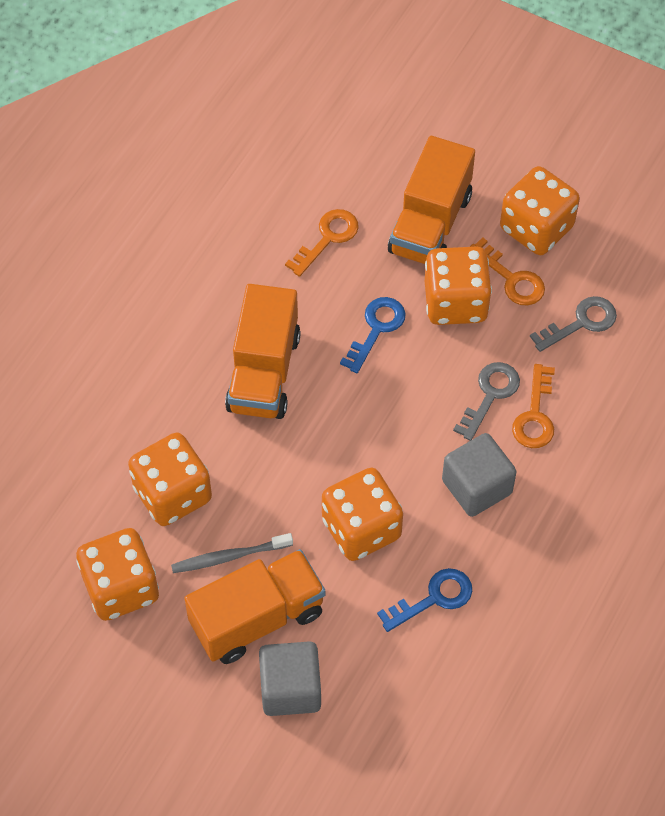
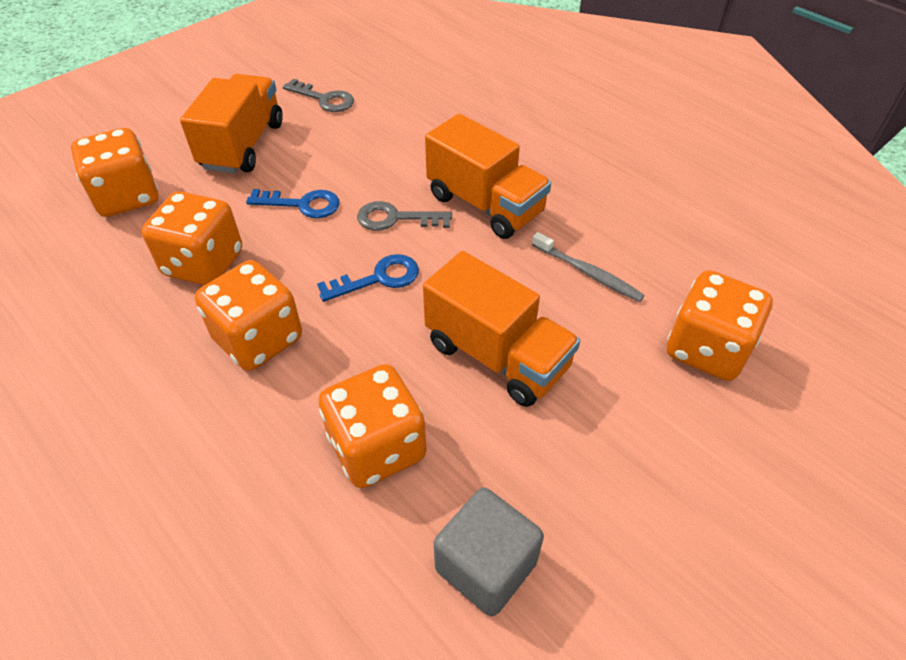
grey cube: 2 -> 1
orange key: 3 -> 0

